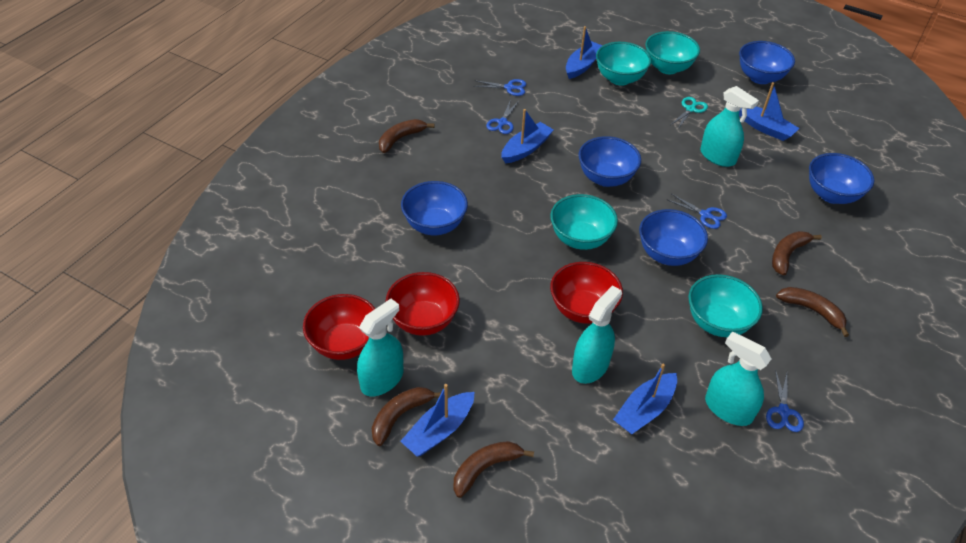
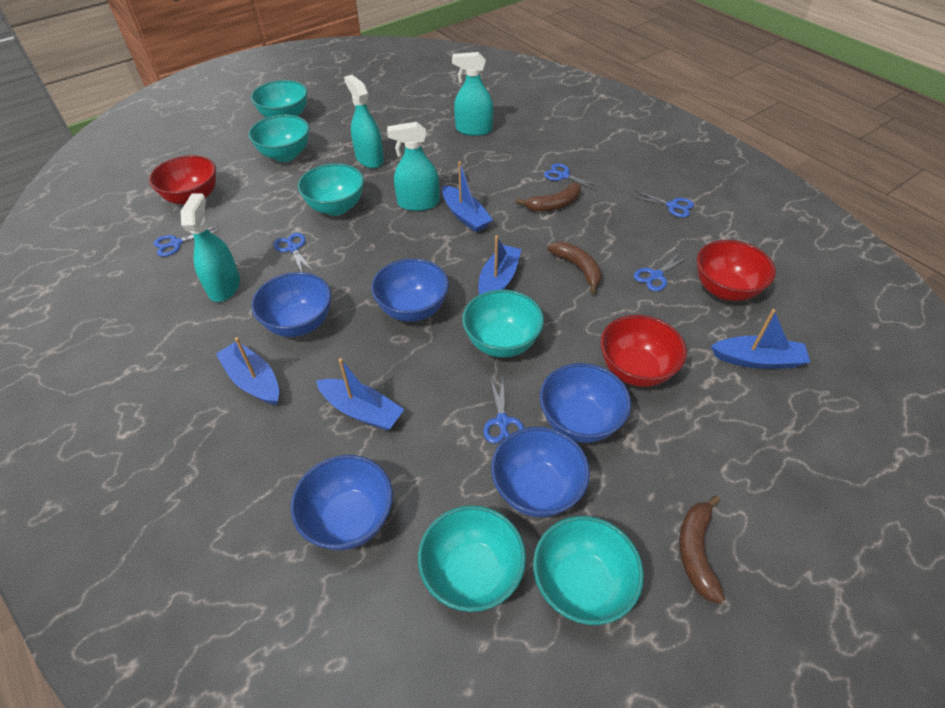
blue scissors: 4 -> 6
brown banana: 5 -> 3
turquoise bowl: 4 -> 6
turquoise scissors: 1 -> 0

